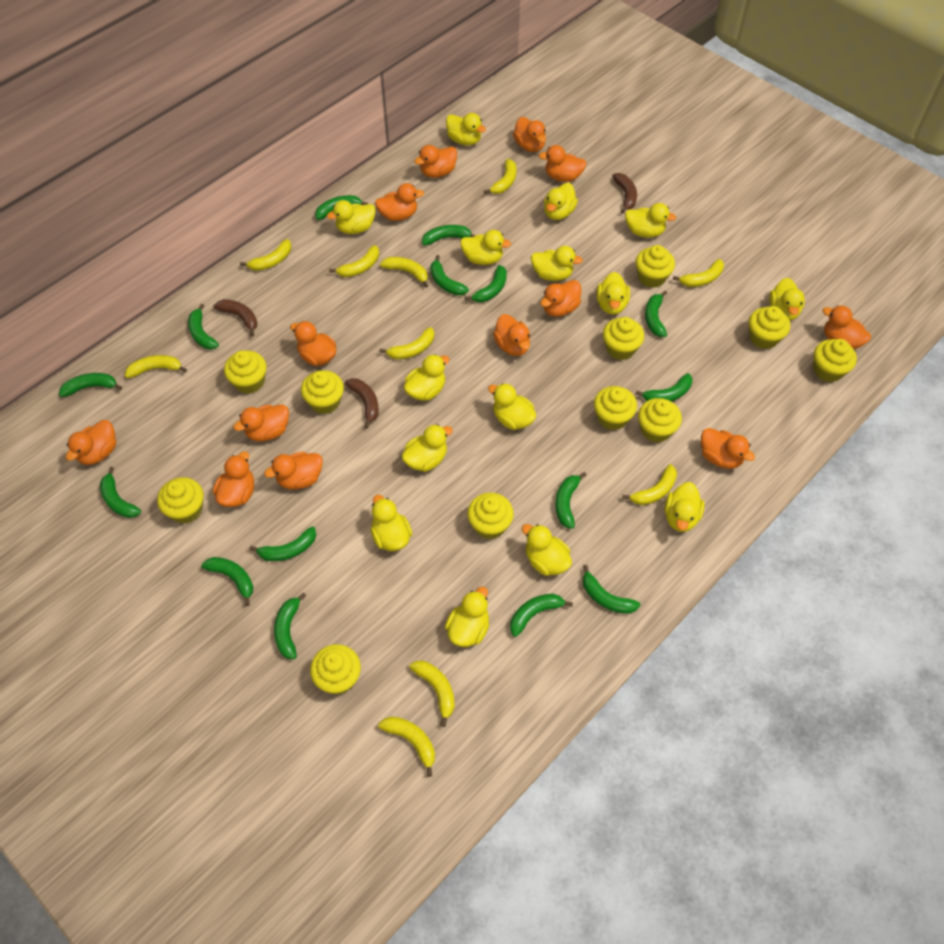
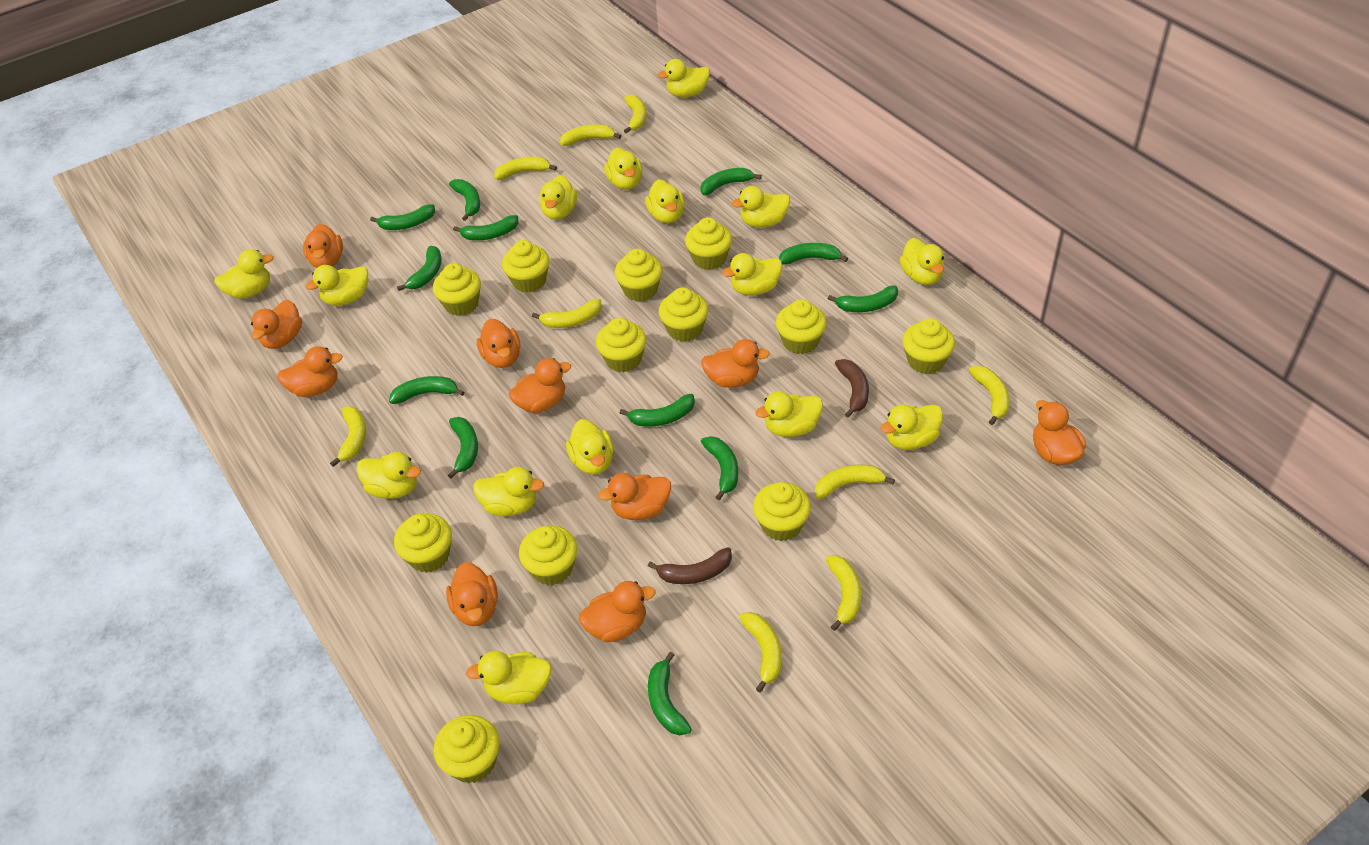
brown banana: 3 -> 2
green banana: 15 -> 12
orange duck: 13 -> 10
yellow banana: 10 -> 9
yellow cupcake: 11 -> 12

